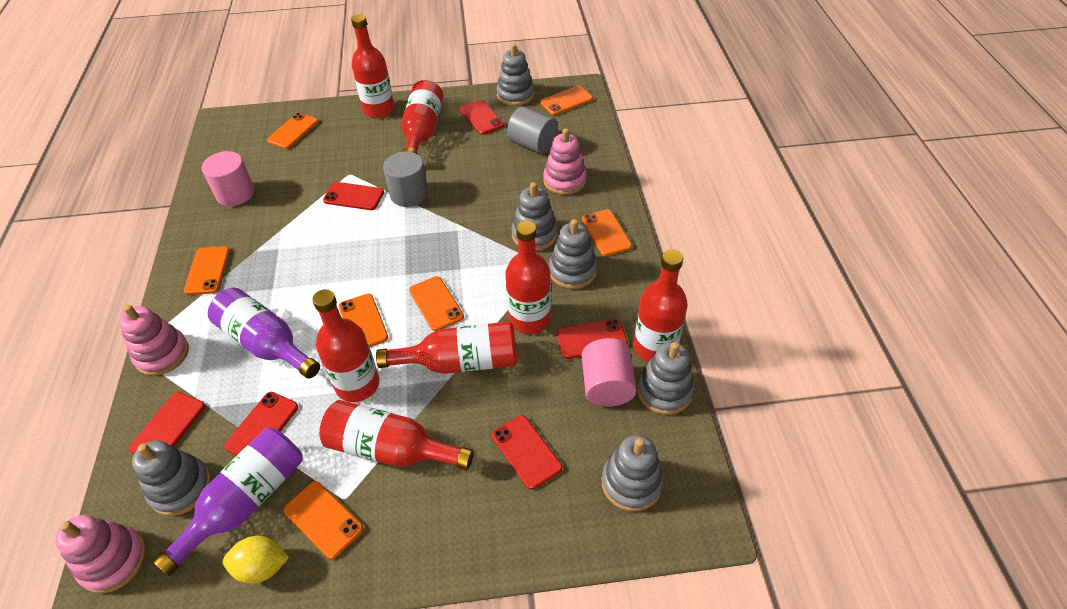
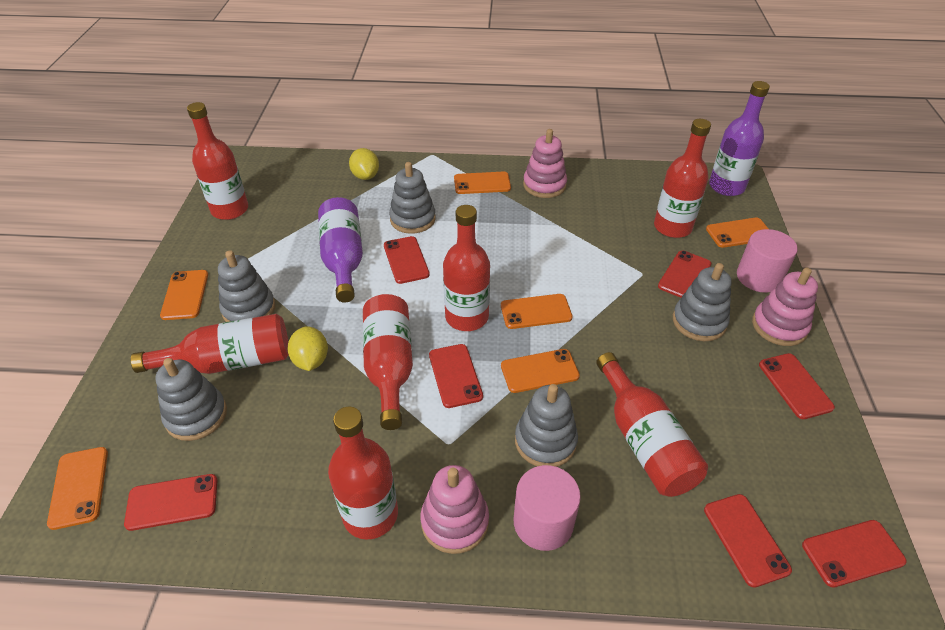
grey cylinder: 2 -> 0
grey stacking toy: 6 -> 5
orange phone: 7 -> 6
red phone: 6 -> 7
yellow lemon: 1 -> 2

